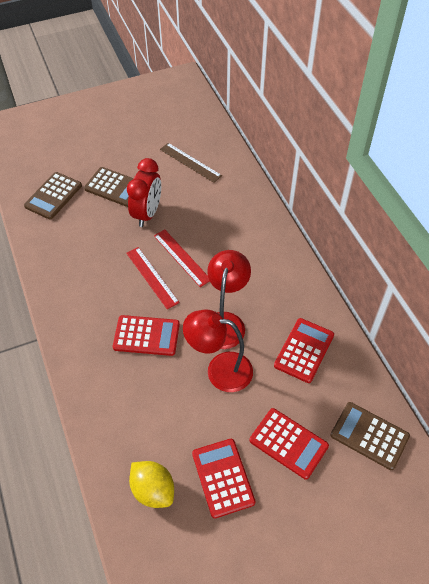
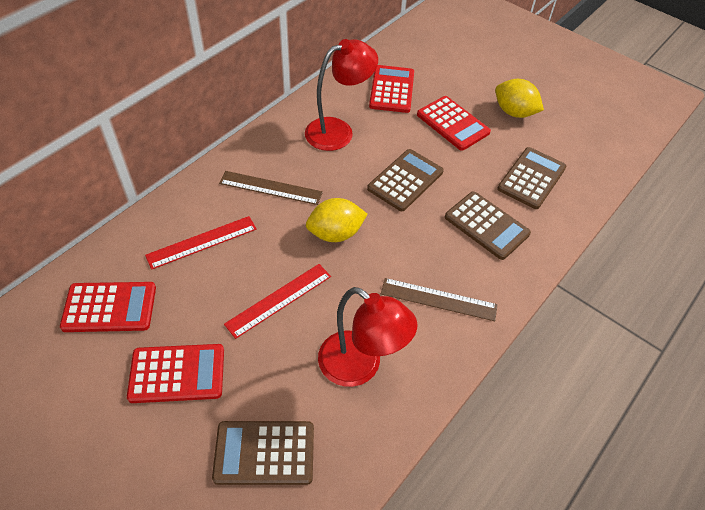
brown calculator: 3 -> 4
brown ruler: 1 -> 2
red clock: 1 -> 0
yellow lemon: 1 -> 2

